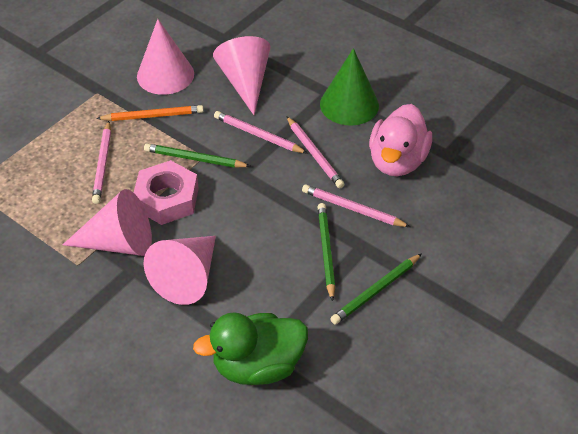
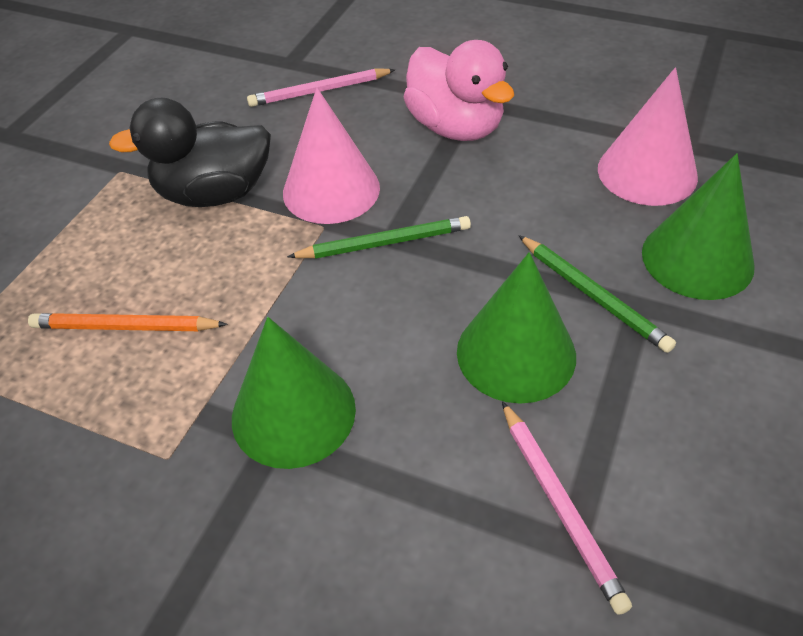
black duck: 0 -> 1
green cone: 1 -> 3
green duck: 1 -> 0
green pencil: 3 -> 2
pink cone: 4 -> 2
pink nut: 1 -> 0
pink pencil: 4 -> 2

